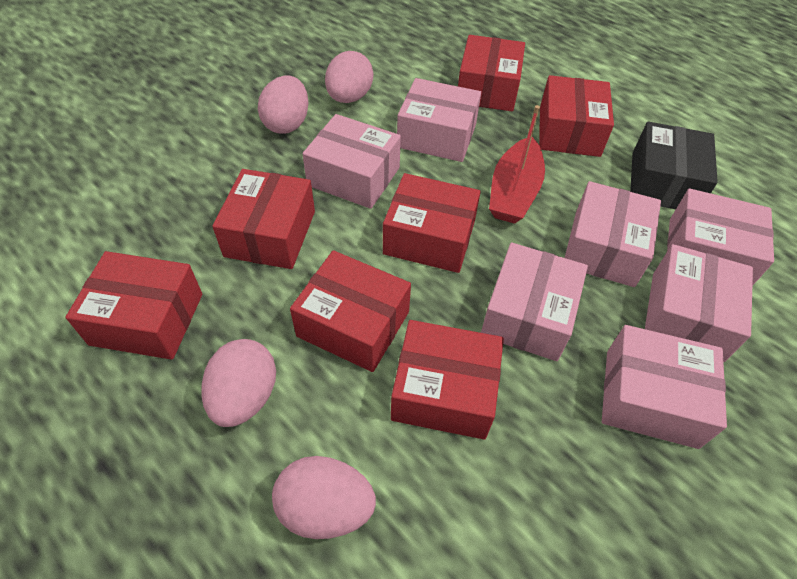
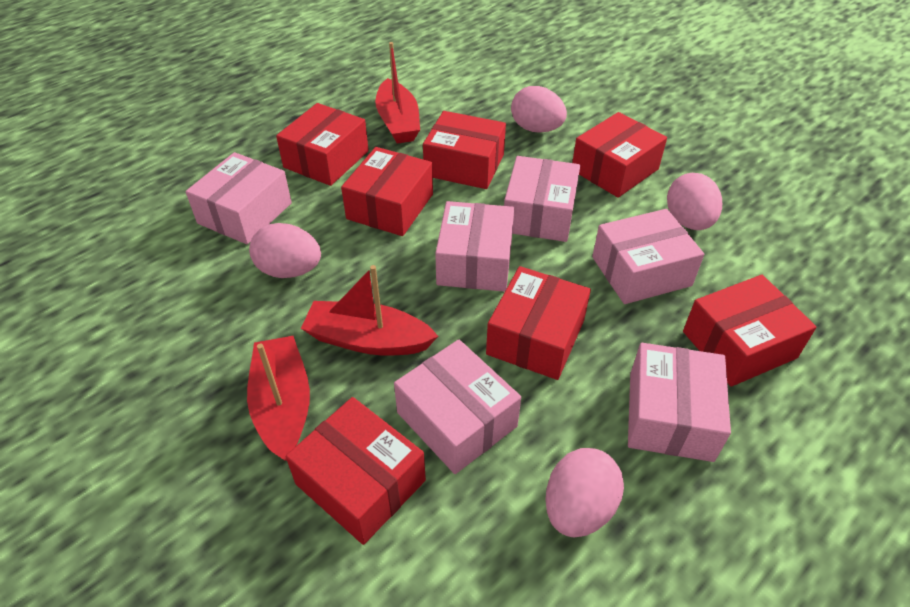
black box: 1 -> 0
pink box: 7 -> 6
red boat: 1 -> 3

